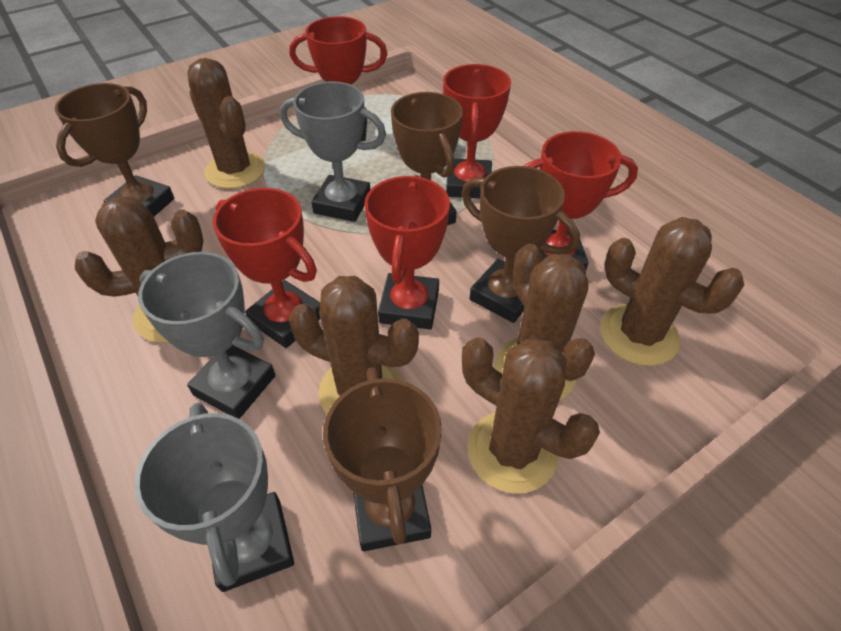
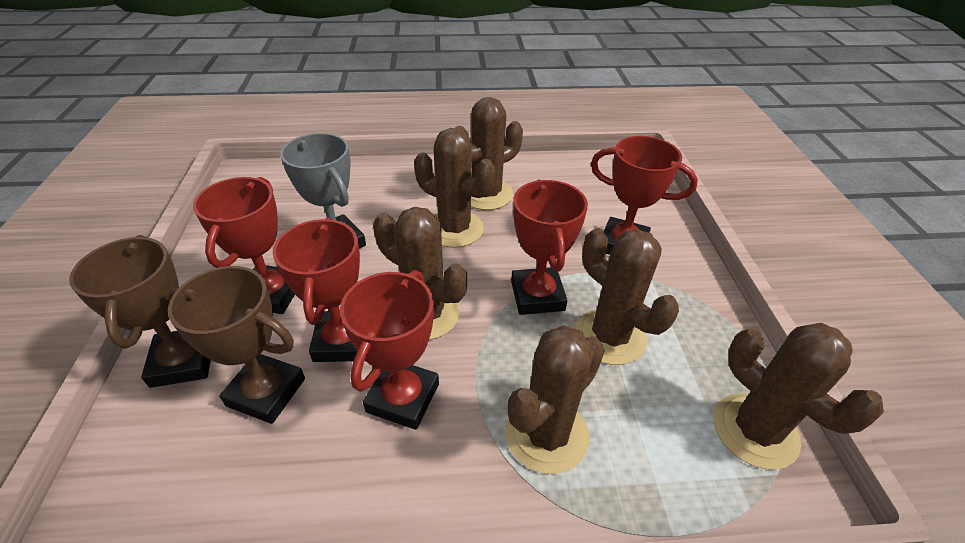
brown trophy: 4 -> 2
grey trophy: 3 -> 1

